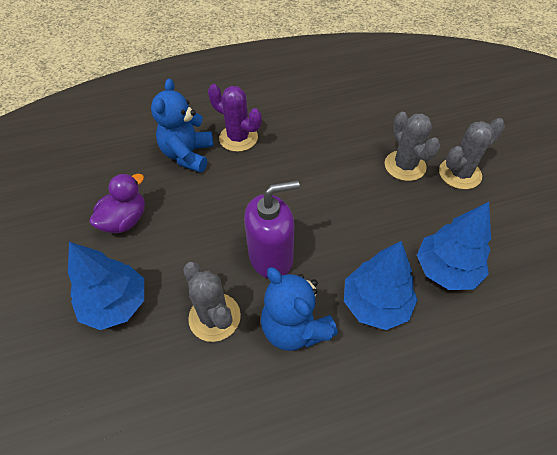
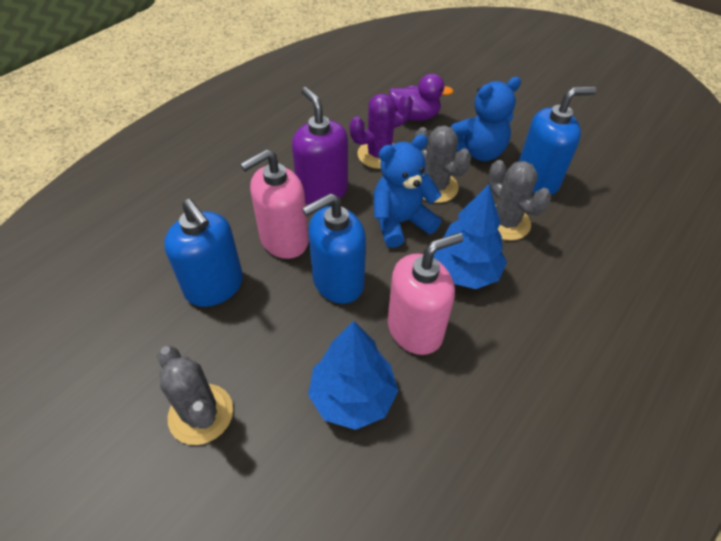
blue soap dispenser: 0 -> 3
blue tree: 3 -> 2
pink soap dispenser: 0 -> 2

